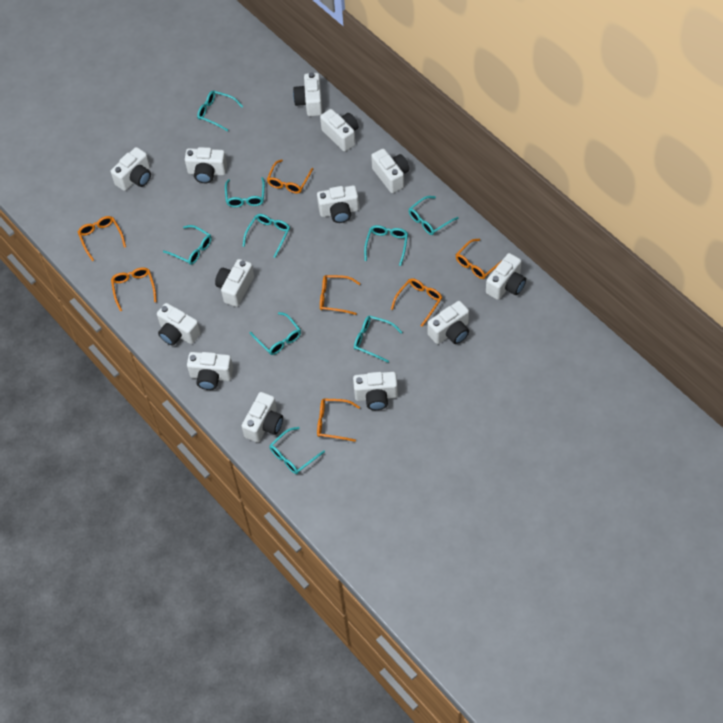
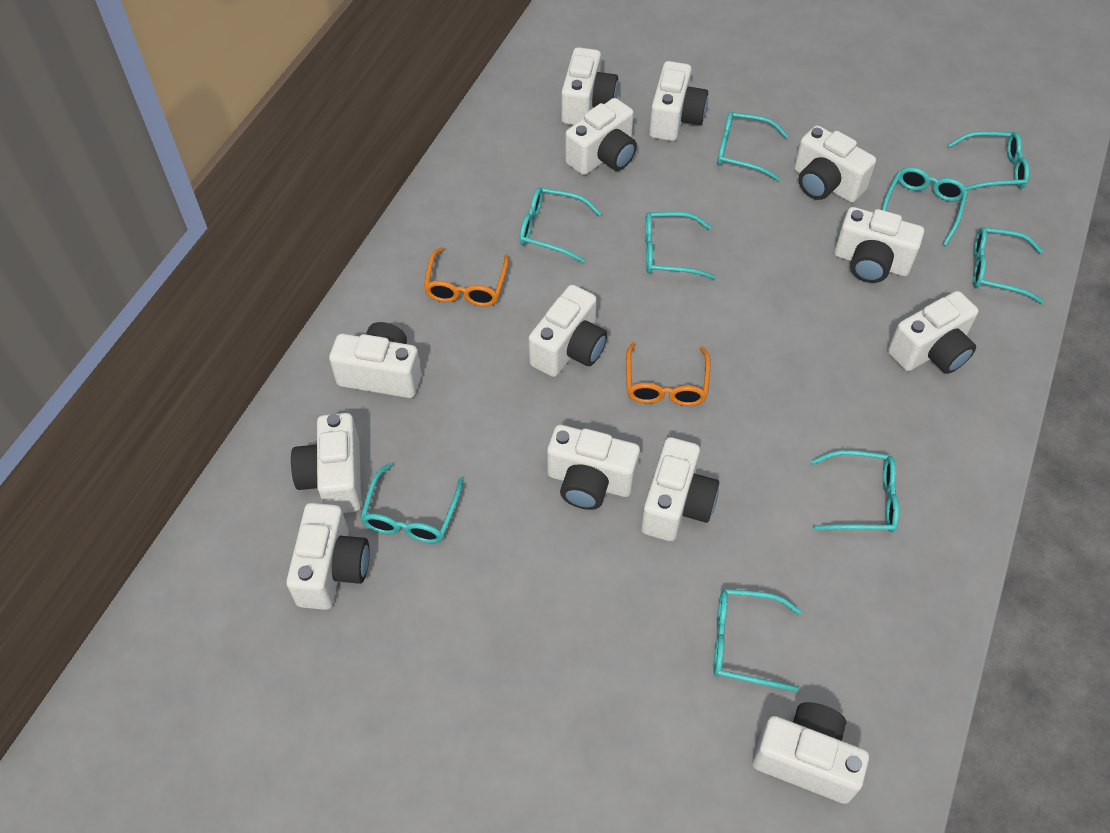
orange glasses: 7 -> 2

